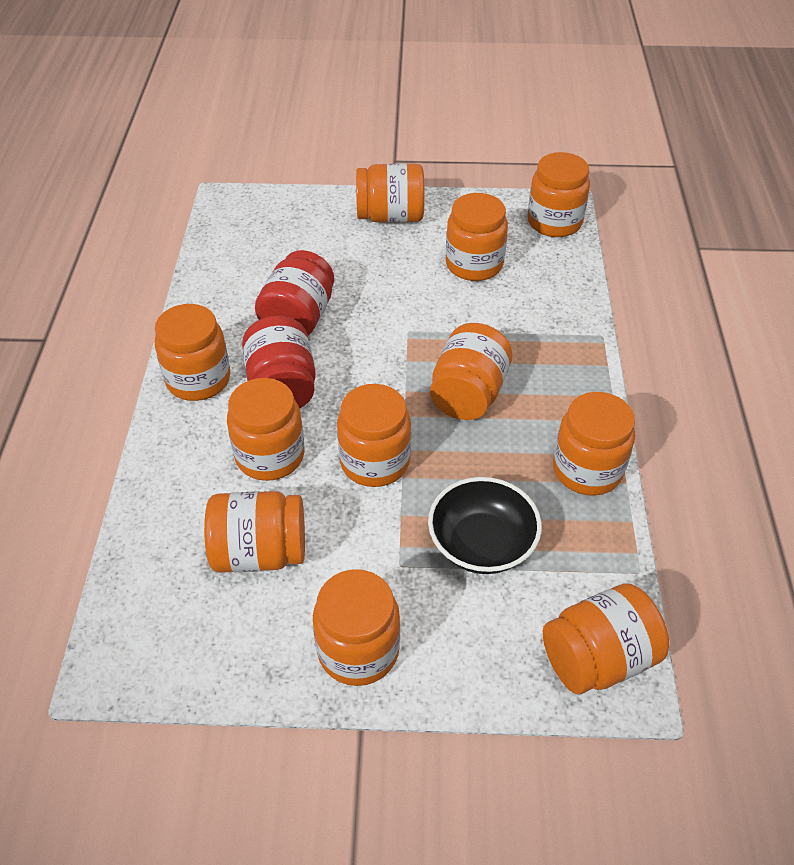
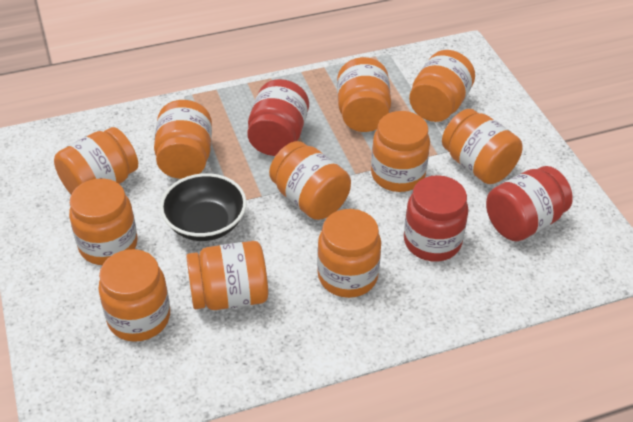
red jar: 2 -> 3

